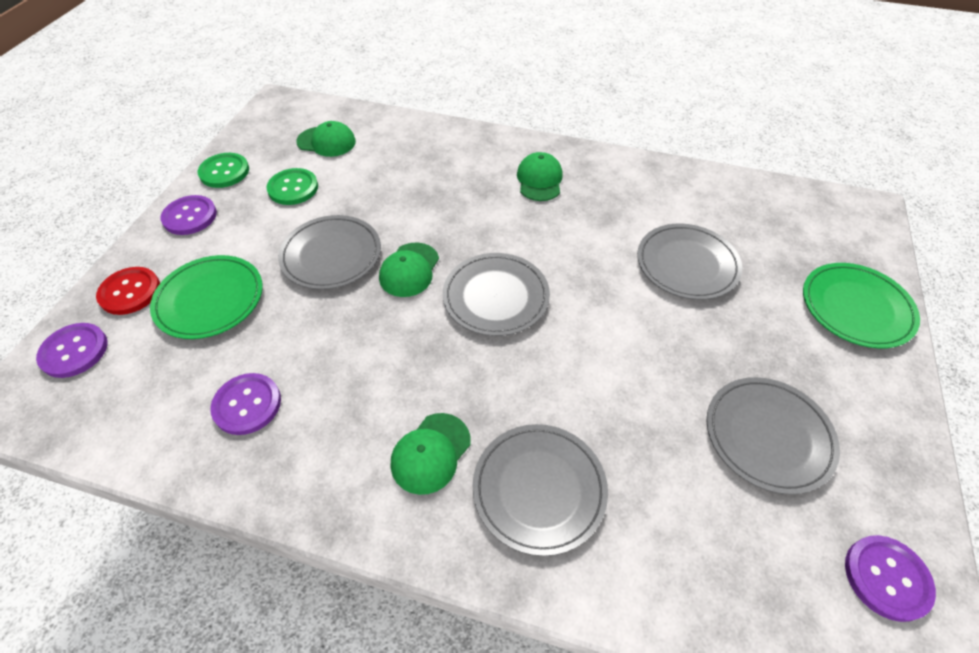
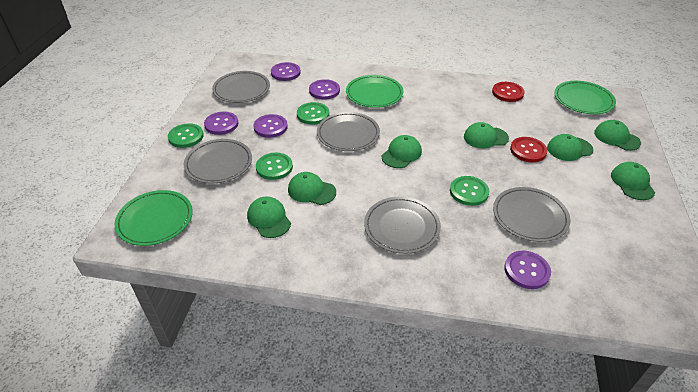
green button: 2 -> 4
green cap: 4 -> 7
green plate: 2 -> 3
purple button: 4 -> 5
red button: 1 -> 2

